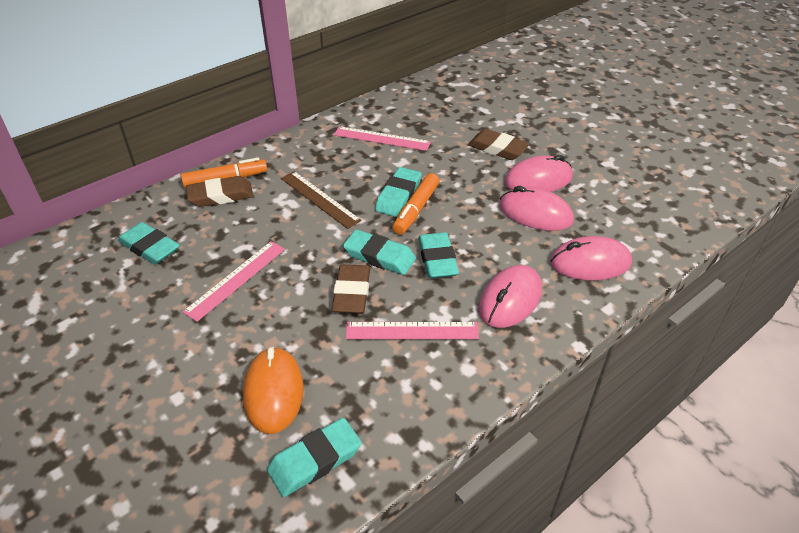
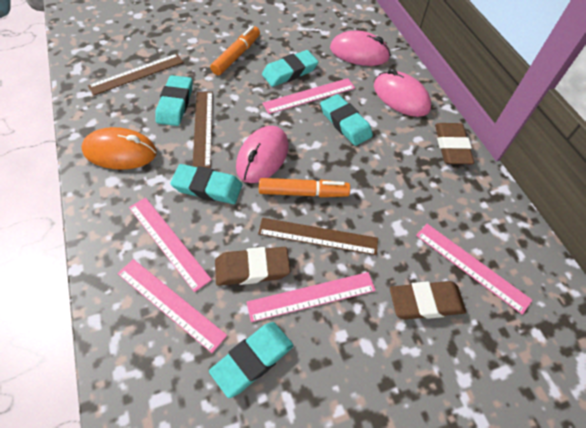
brown ruler: 1 -> 3
pink mouse: 4 -> 3
pink ruler: 3 -> 5

